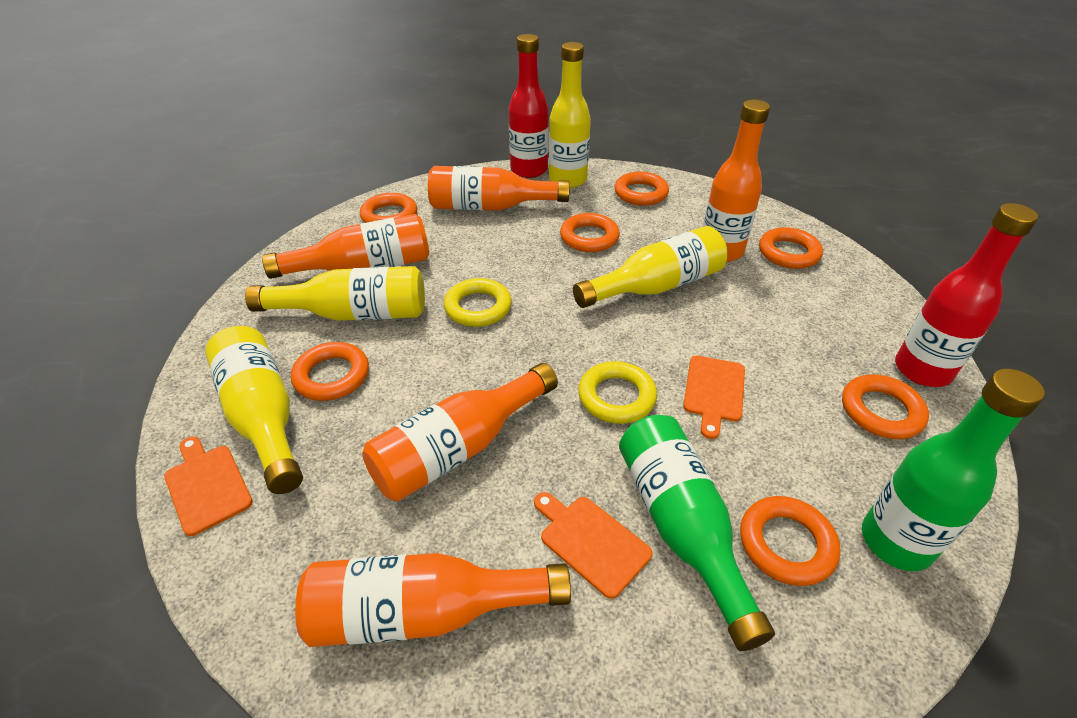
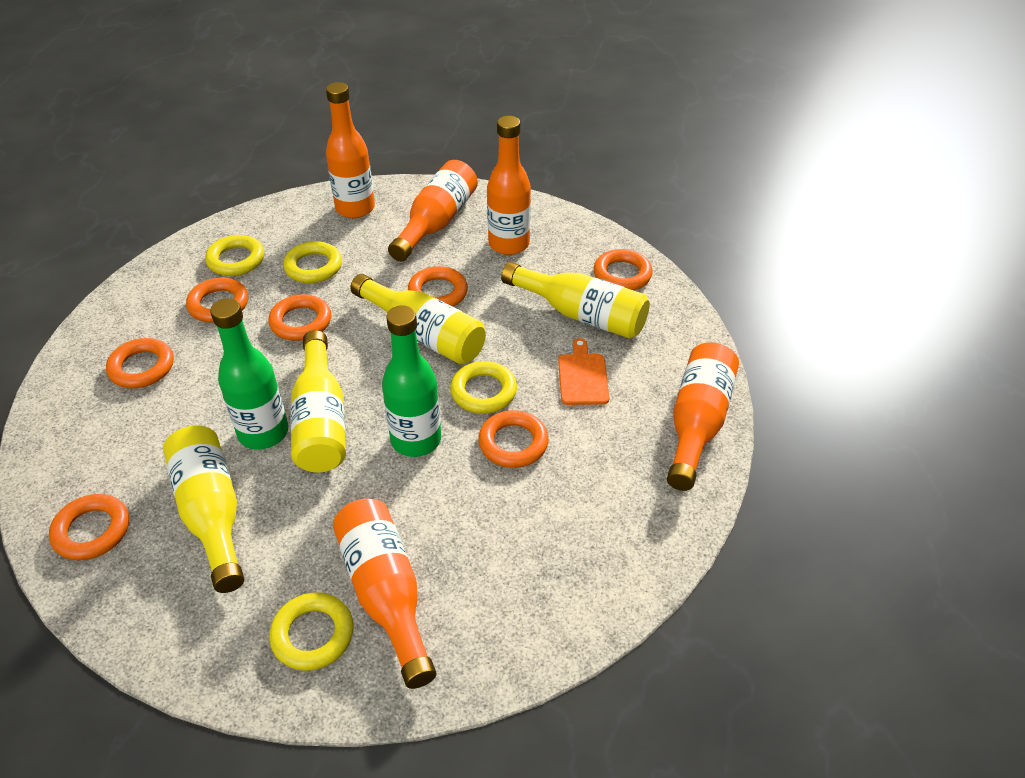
orange cutting board: 3 -> 1
red bottle: 2 -> 0
yellow ring: 2 -> 4

